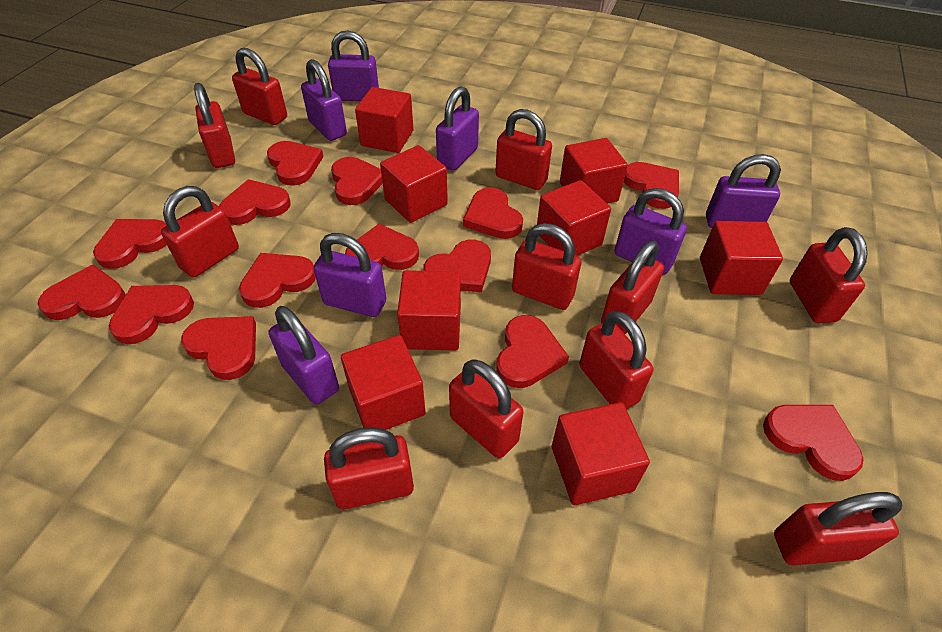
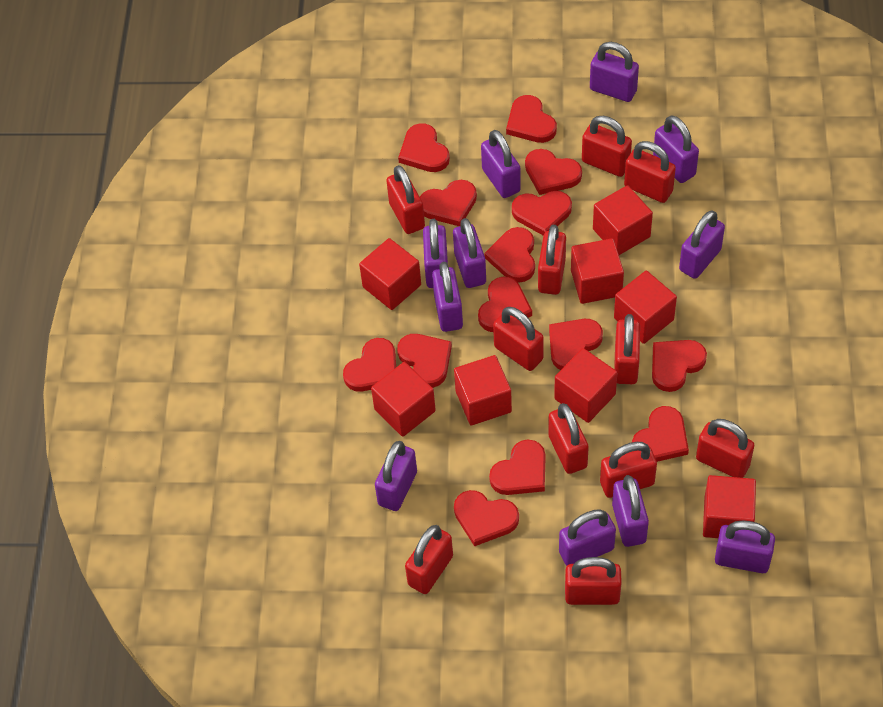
purple padlock: 7 -> 11

